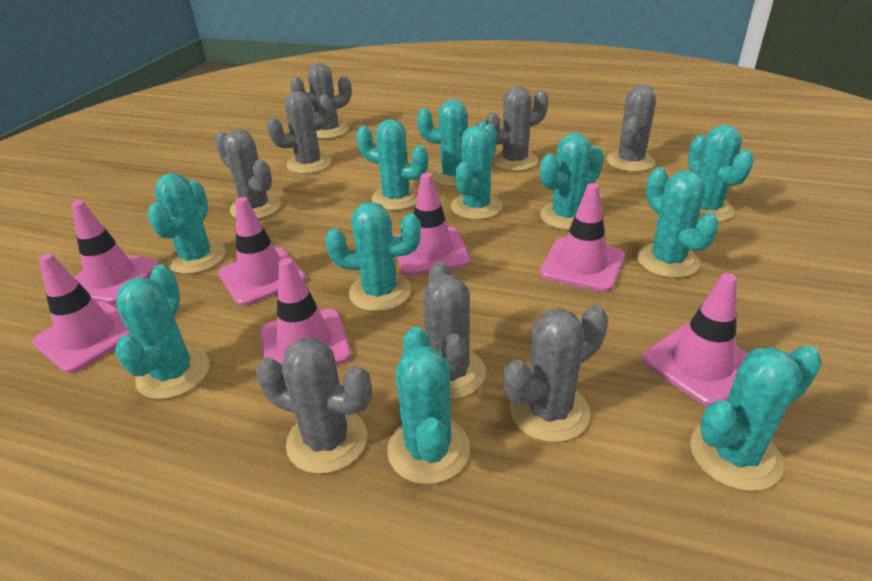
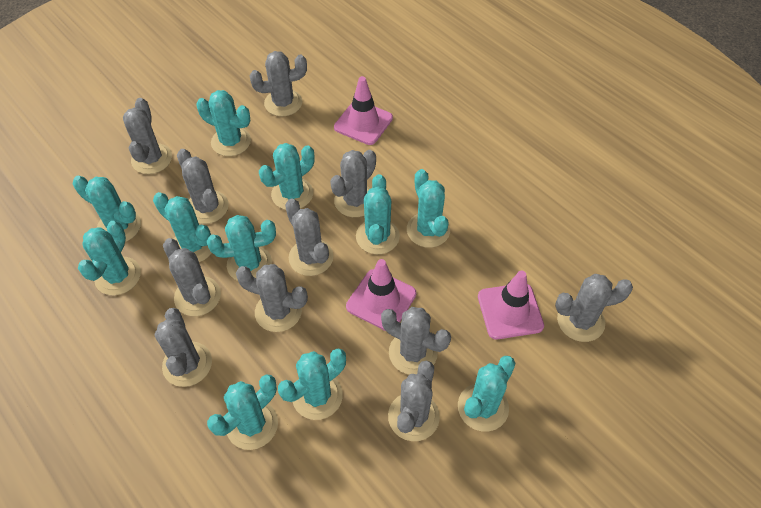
grey cactus: 8 -> 11
pink traffic cone: 7 -> 3

